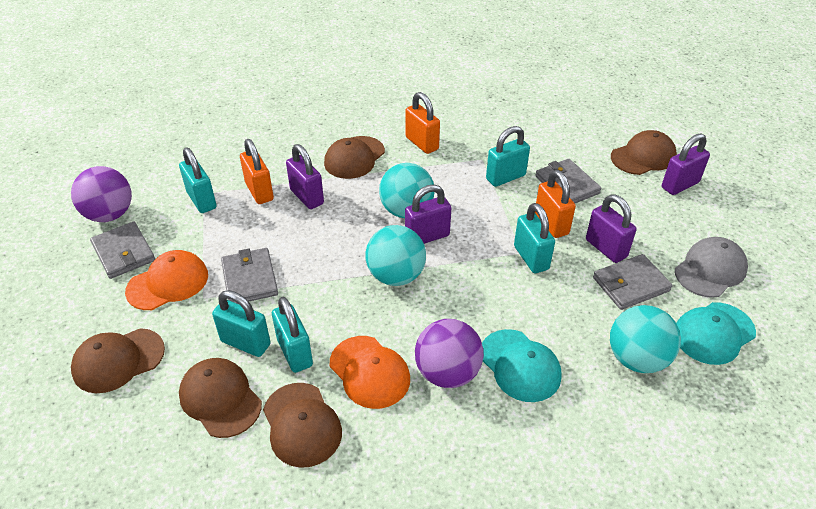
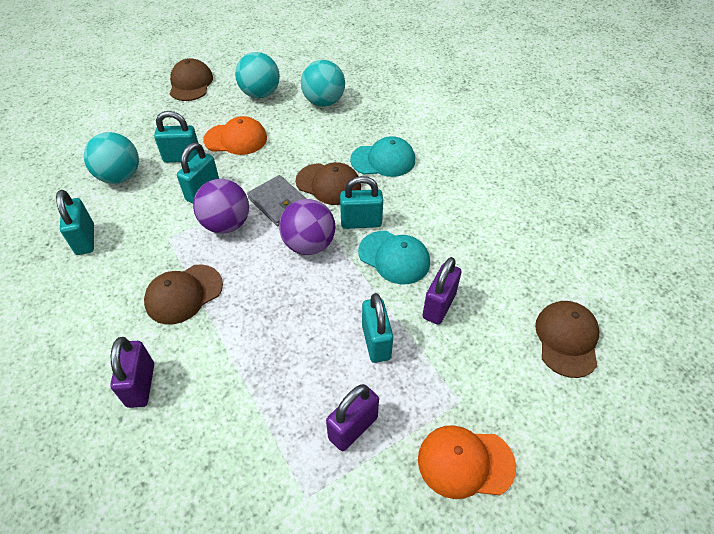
brown cap: 5 -> 4
grey cap: 1 -> 0
grey wallet: 4 -> 1
orange padlock: 3 -> 0
purple padlock: 4 -> 3

